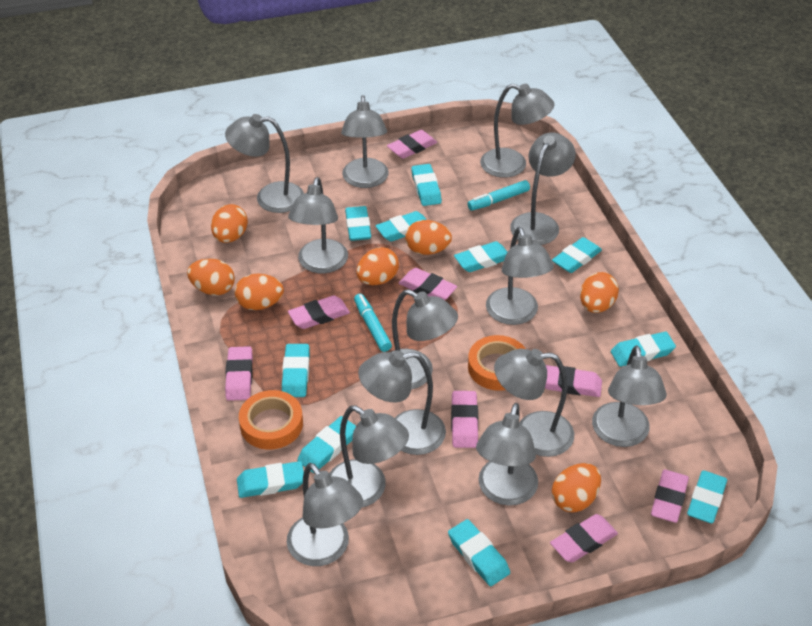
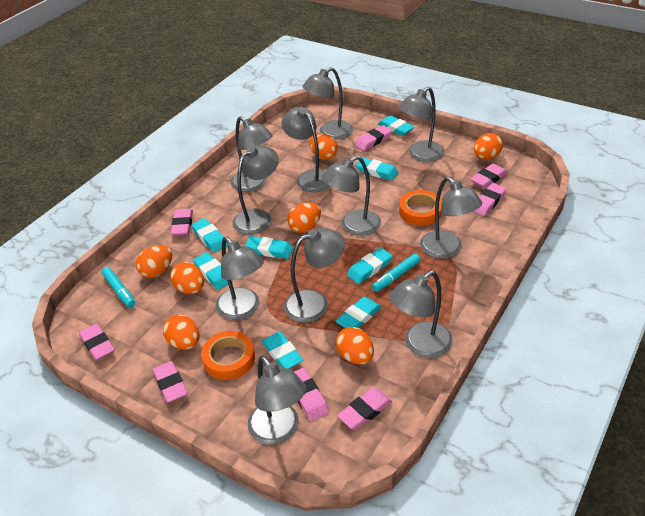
grey lamp: 13 -> 11
turquoise eraser: 11 -> 8

